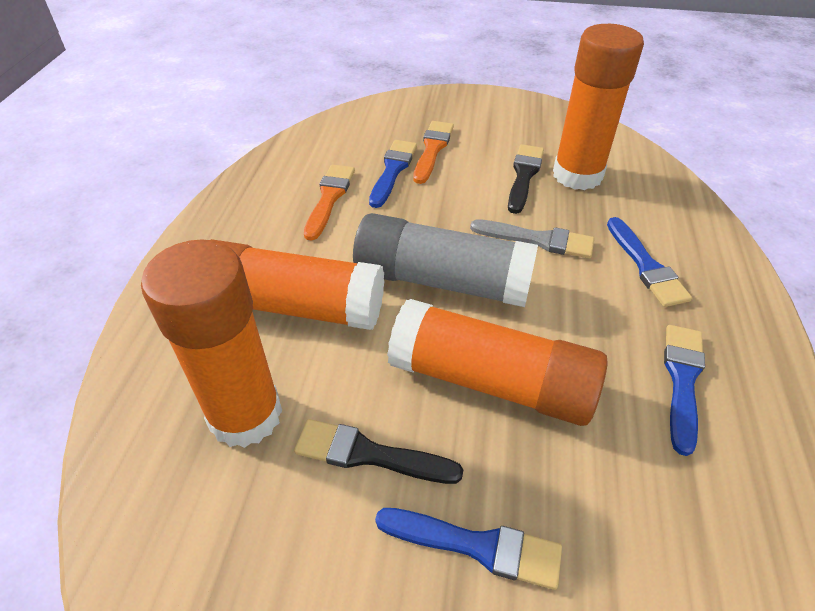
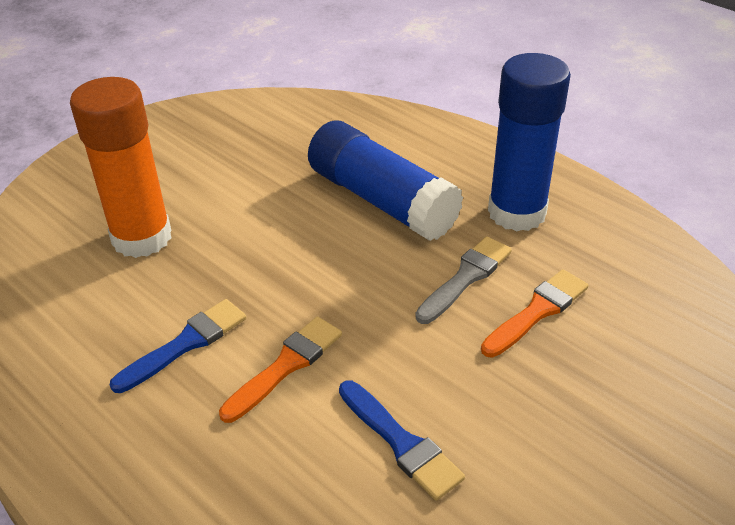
black brush: 2 -> 0
blue brush: 4 -> 2
blue glue stick: 0 -> 2
grey glue stick: 1 -> 0
orange glue stick: 4 -> 1

